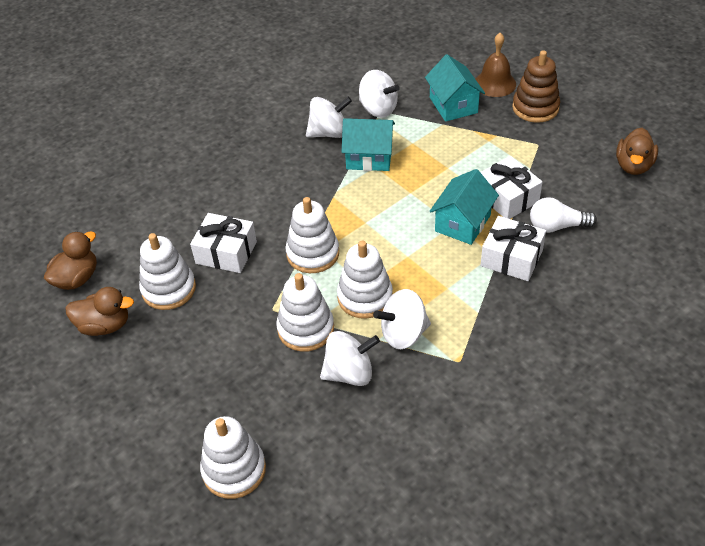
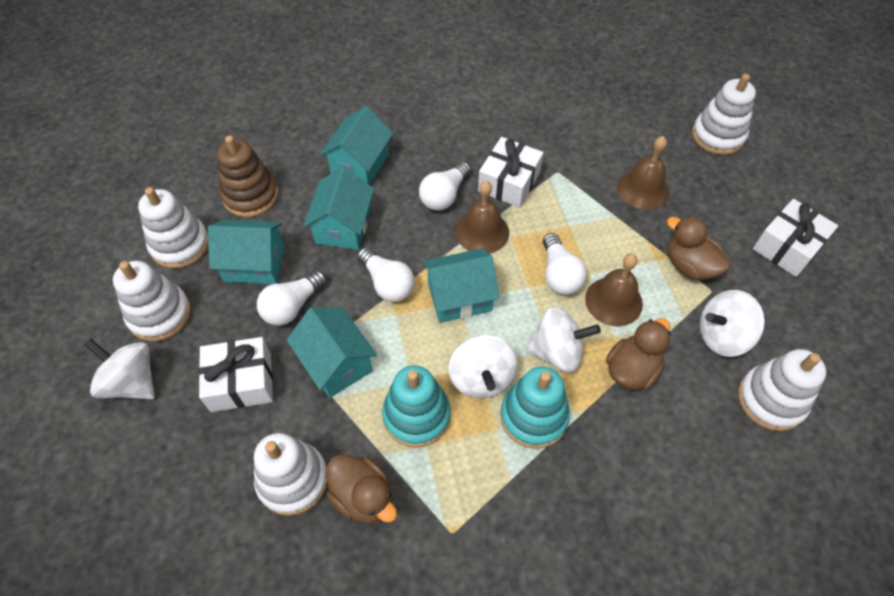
brown bell: 1 -> 3
turquoise house: 3 -> 5
turquoise stacking toy: 0 -> 2
white light bulb: 1 -> 4

